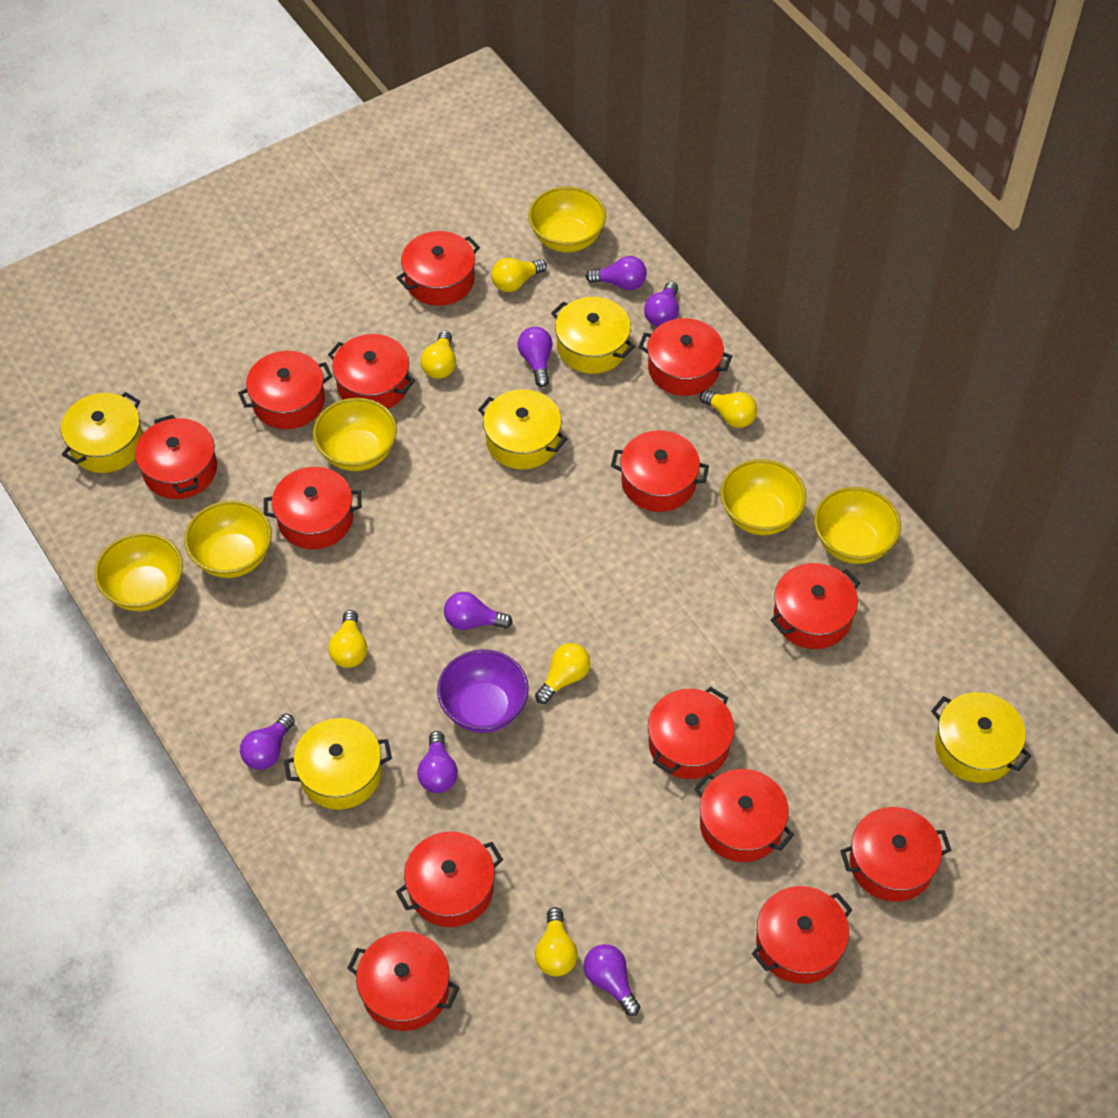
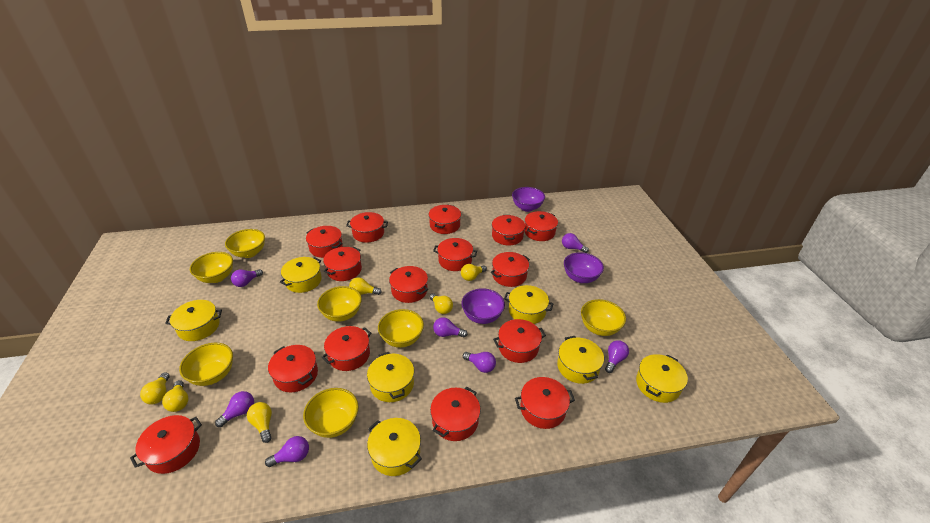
purple bowl: 1 -> 3
red pot: 14 -> 15
yellow bowl: 6 -> 7
yellow pot: 5 -> 7

